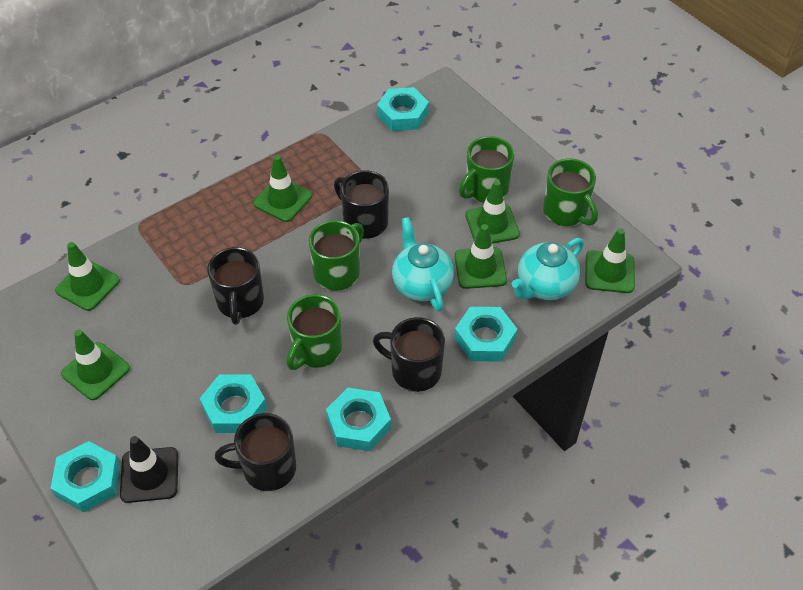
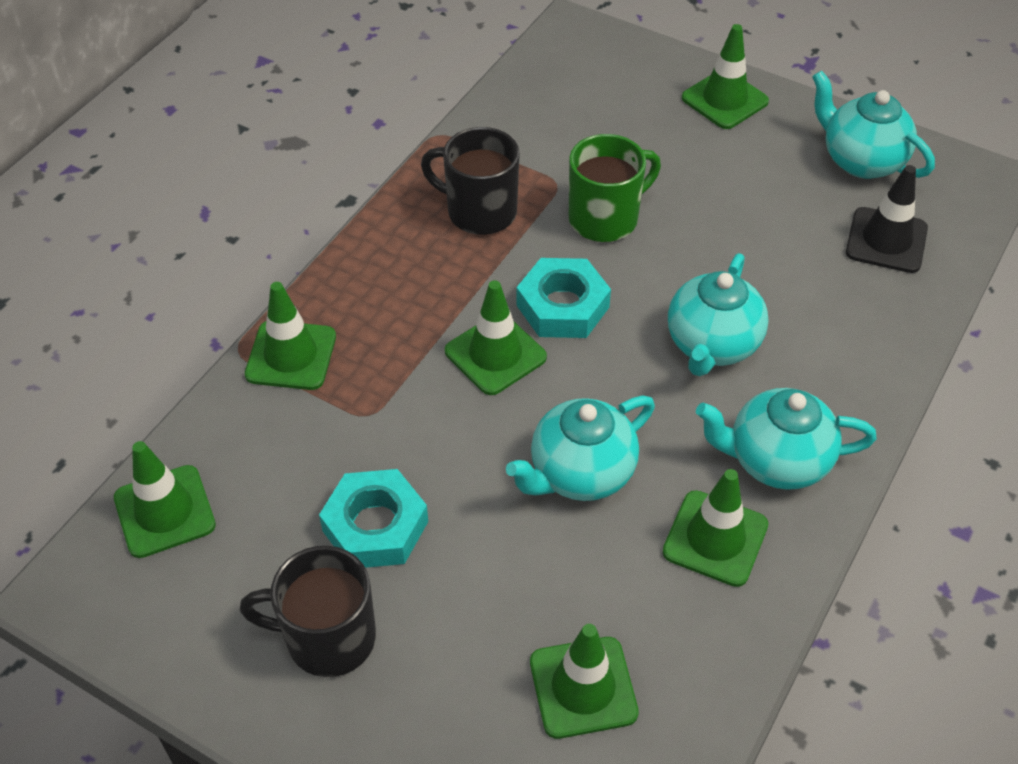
black mug: 4 -> 2
green mug: 4 -> 1
turquoise nut: 5 -> 2
turquoise teapot: 2 -> 4

